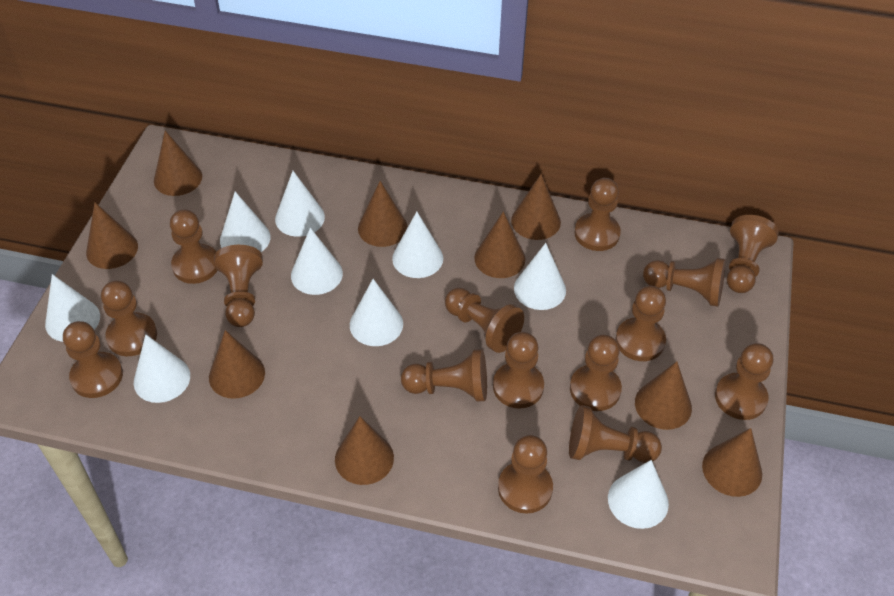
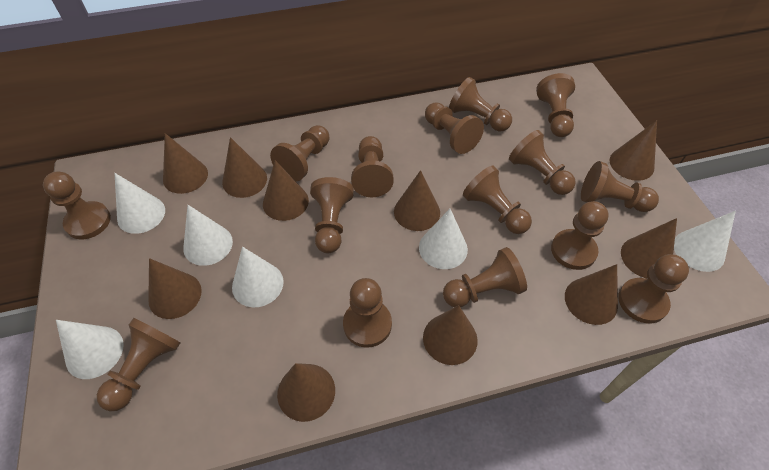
brown cone: 9 -> 10
white cone: 9 -> 6

